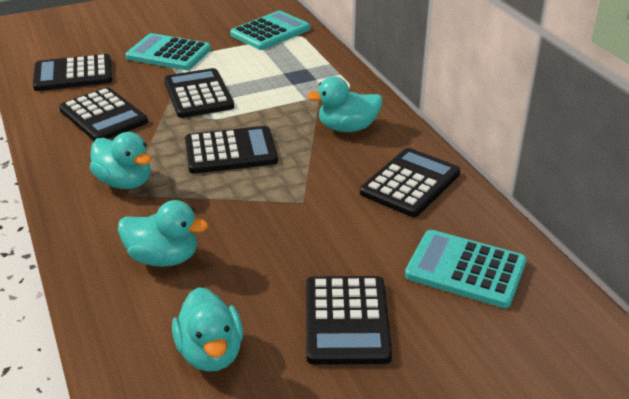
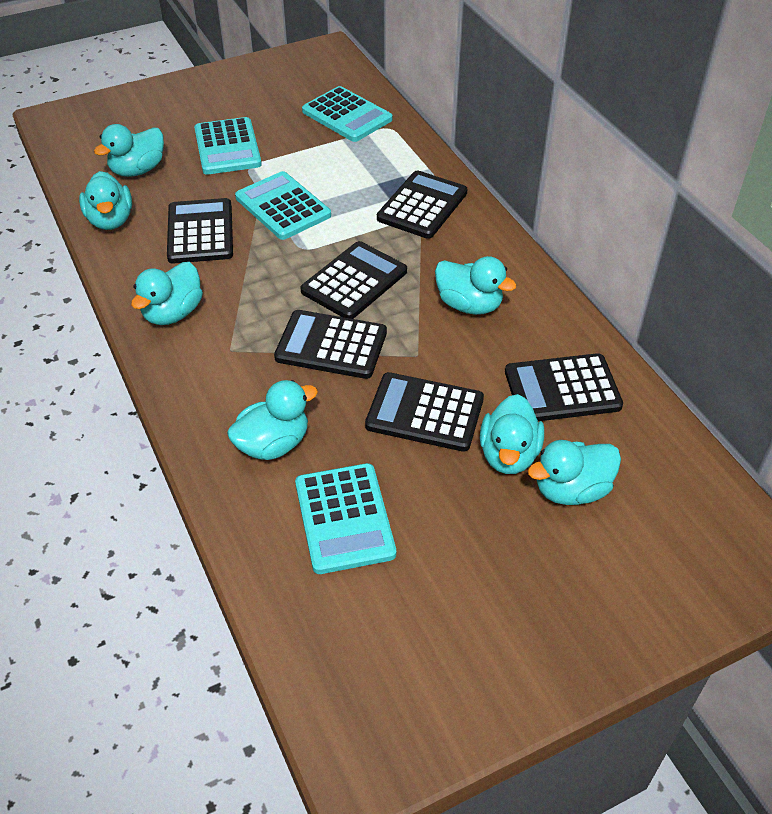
turquoise calculator: 3 -> 4
turquoise duck: 4 -> 7

